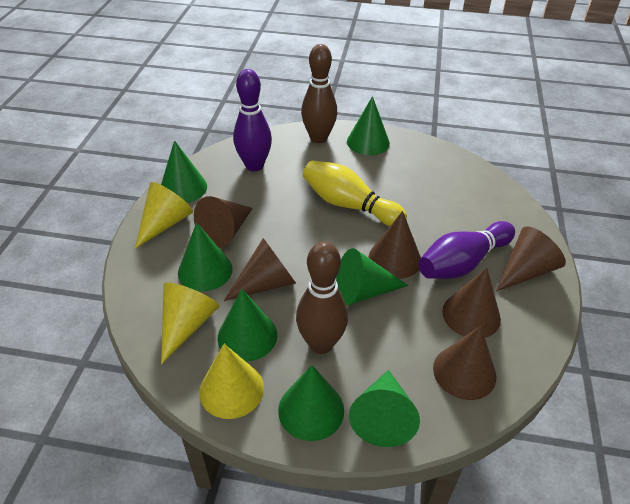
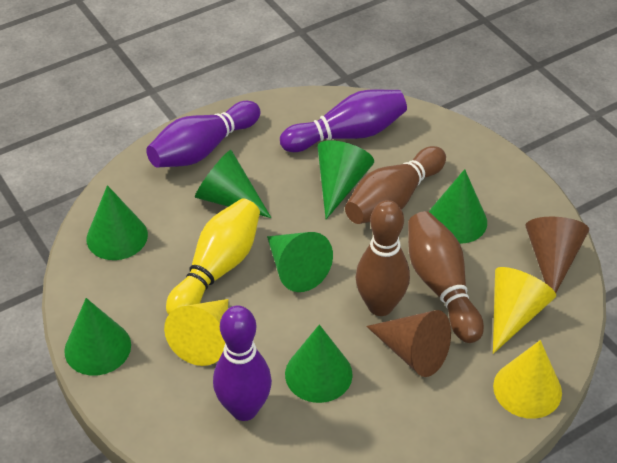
brown bowling pin: 2 -> 3
brown cone: 6 -> 2
purple bowling pin: 2 -> 3

